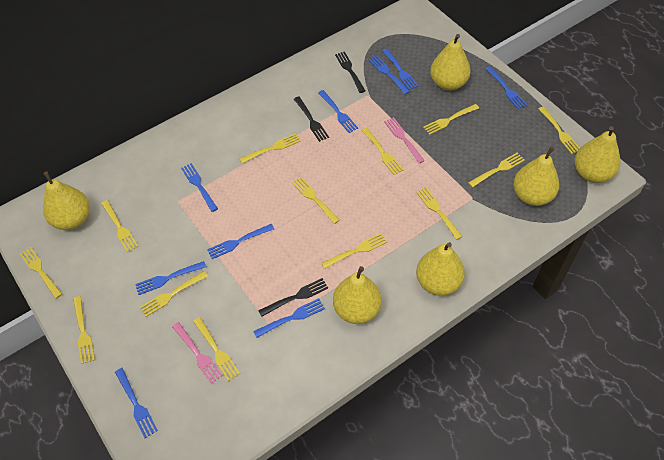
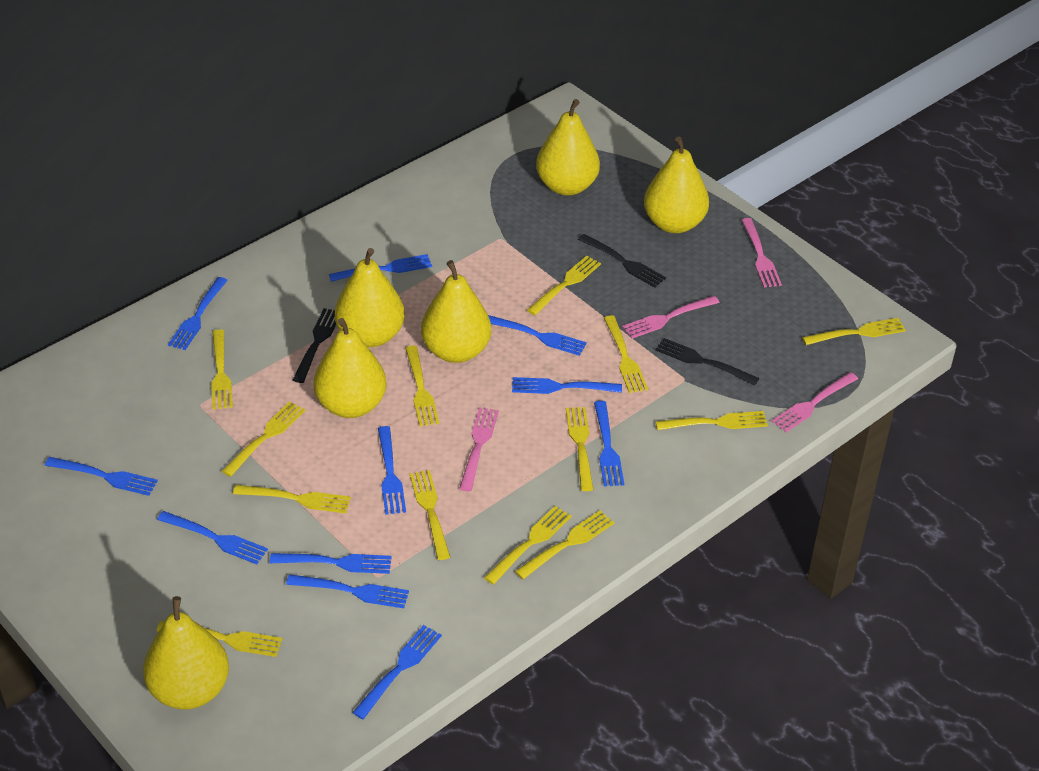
blue fork: 9 -> 11
pink fork: 2 -> 4

